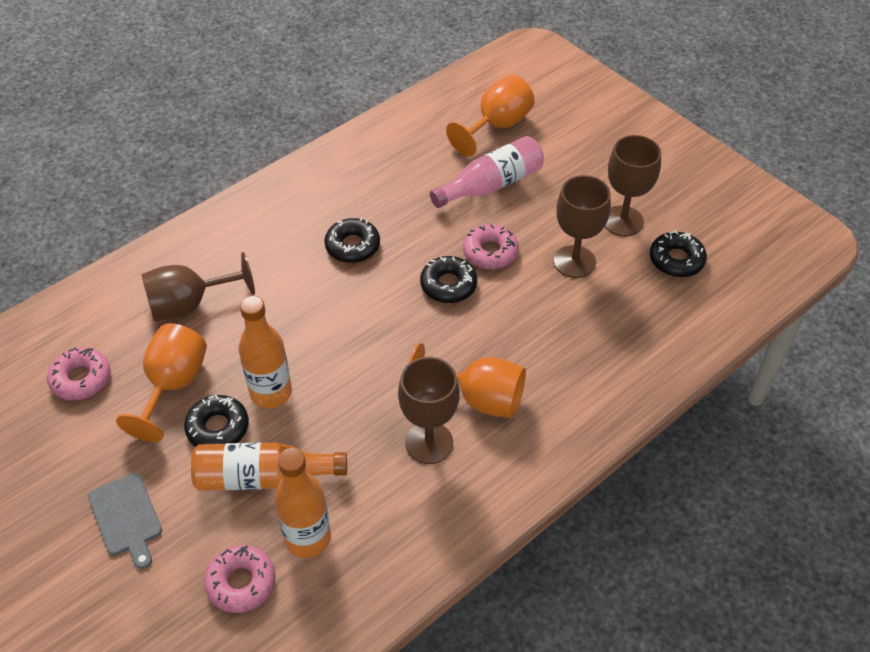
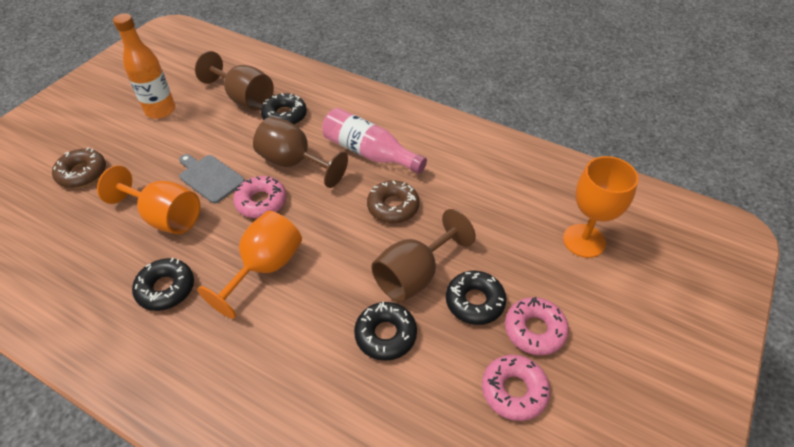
brown donut: 0 -> 2
brown goblet: 4 -> 3
orange bottle: 3 -> 1

